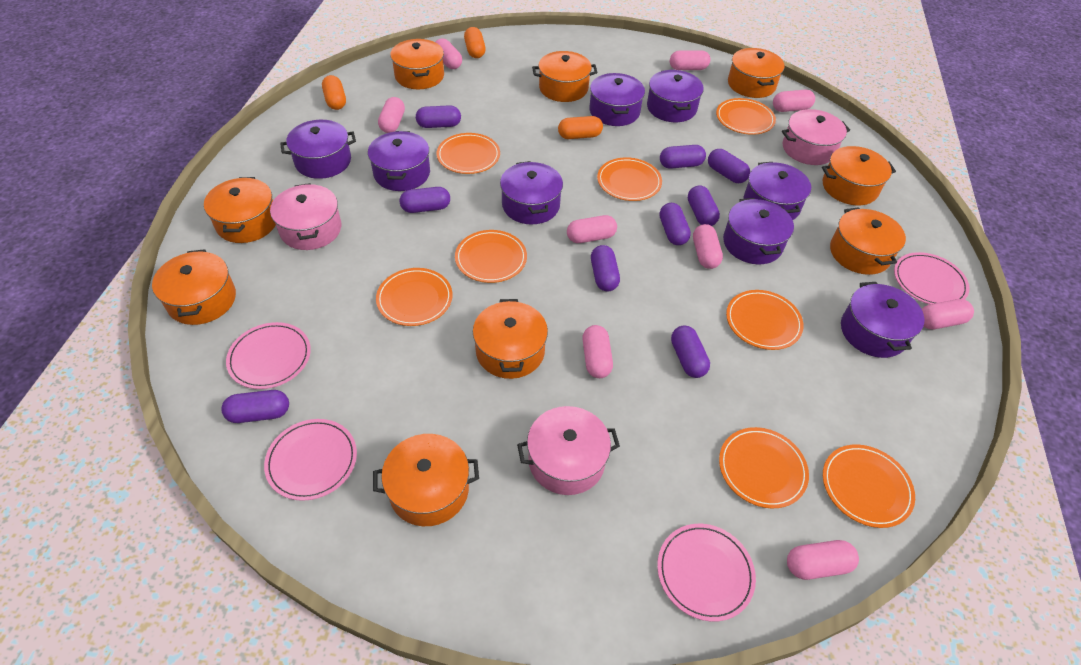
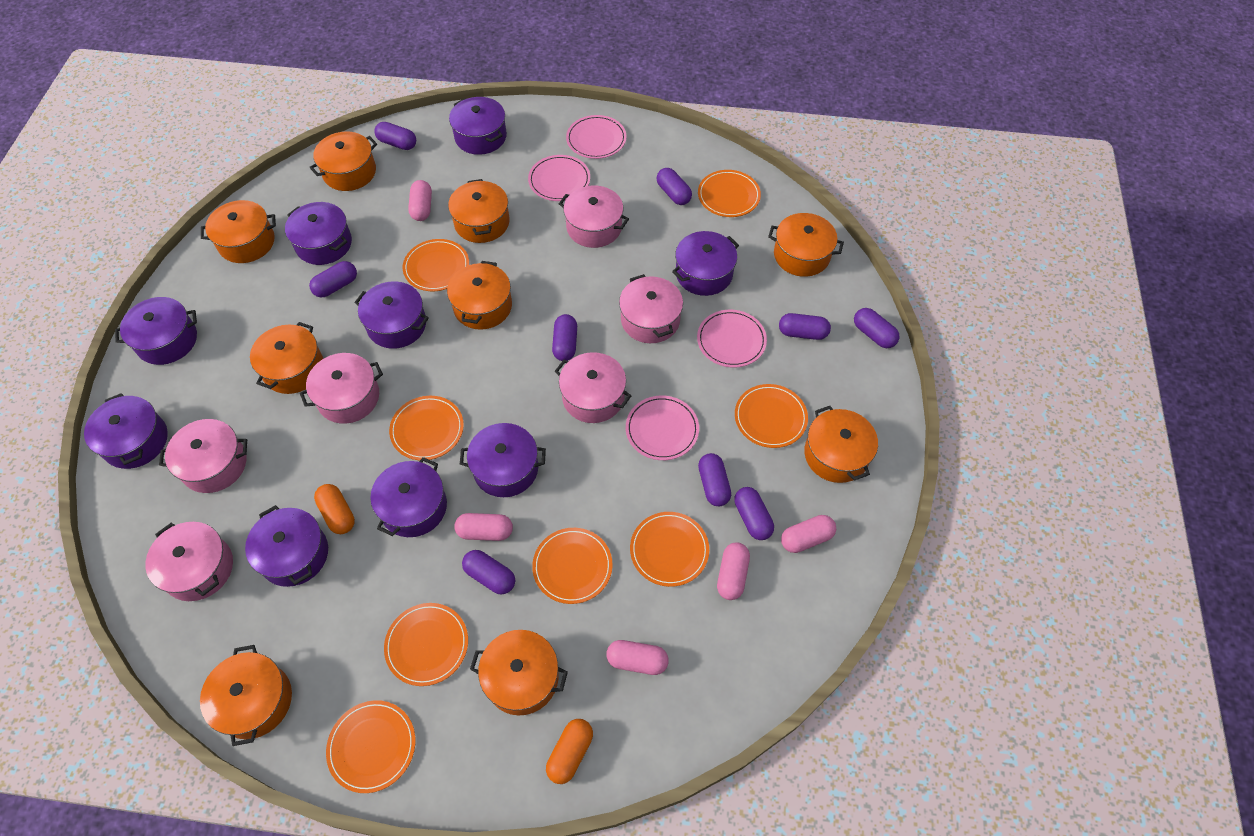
orange capsule: 3 -> 2
pink capsule: 9 -> 5
pink pot: 3 -> 6
purple pot: 8 -> 9

